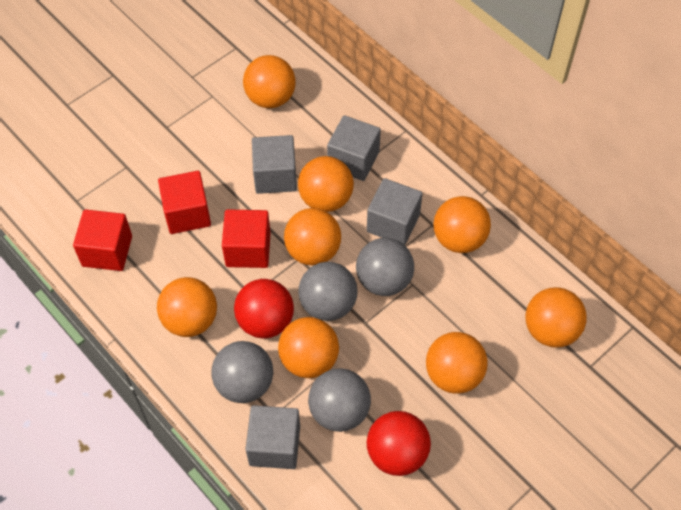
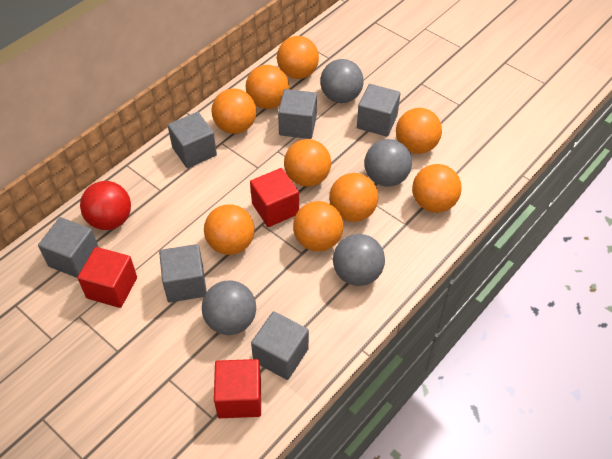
grey cube: 4 -> 6
orange ball: 8 -> 9
red ball: 2 -> 1

